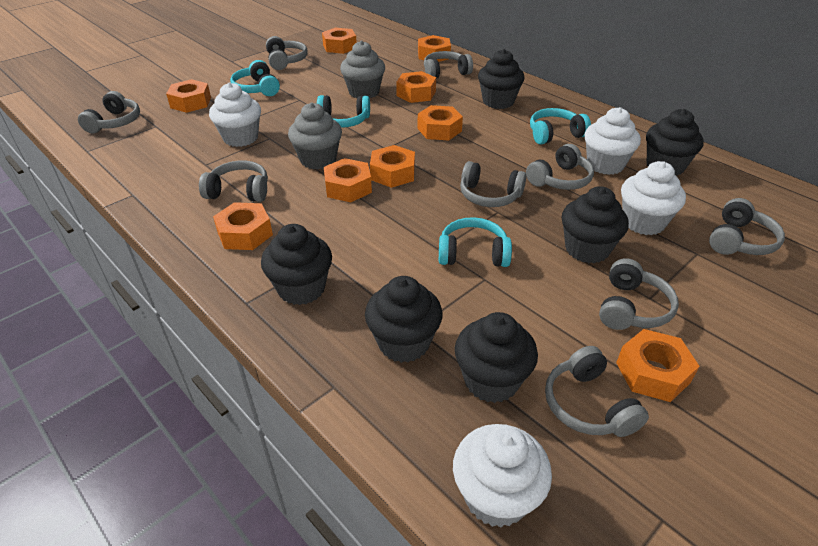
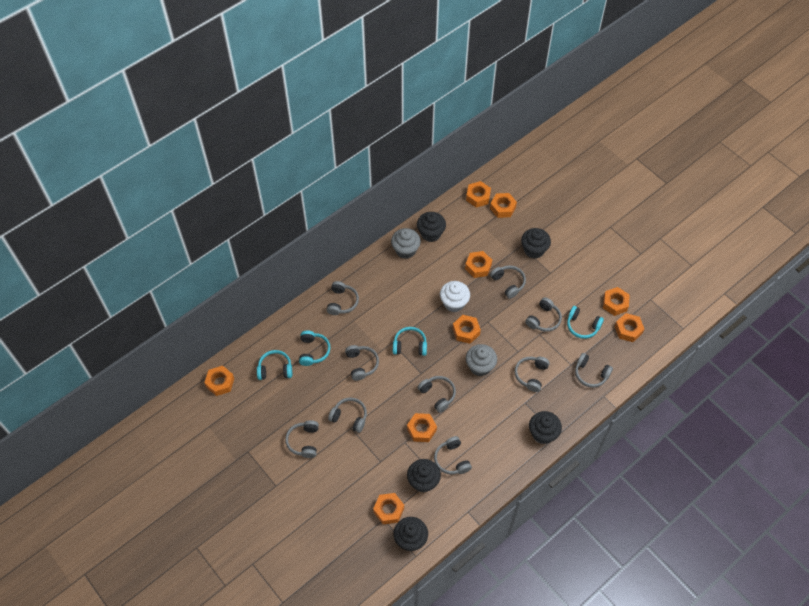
black cupcake: 6 -> 5
grey headphones: 9 -> 10
white cupcake: 4 -> 1

